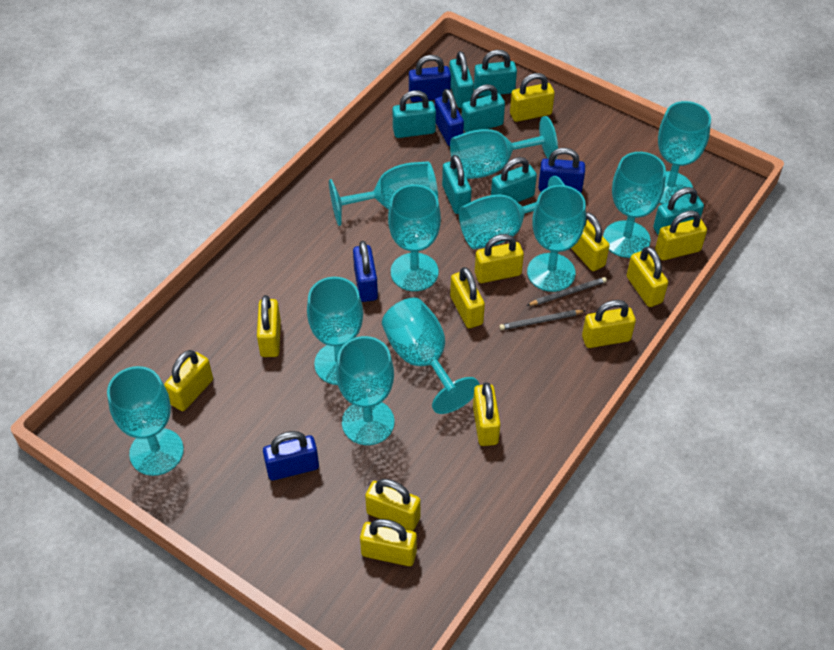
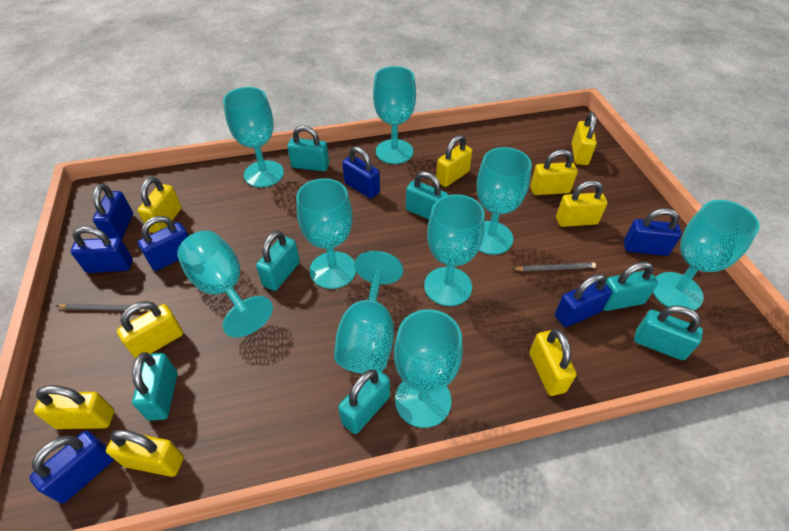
blue padlock: 5 -> 7
turquoise goblet: 11 -> 9
yellow padlock: 12 -> 9

